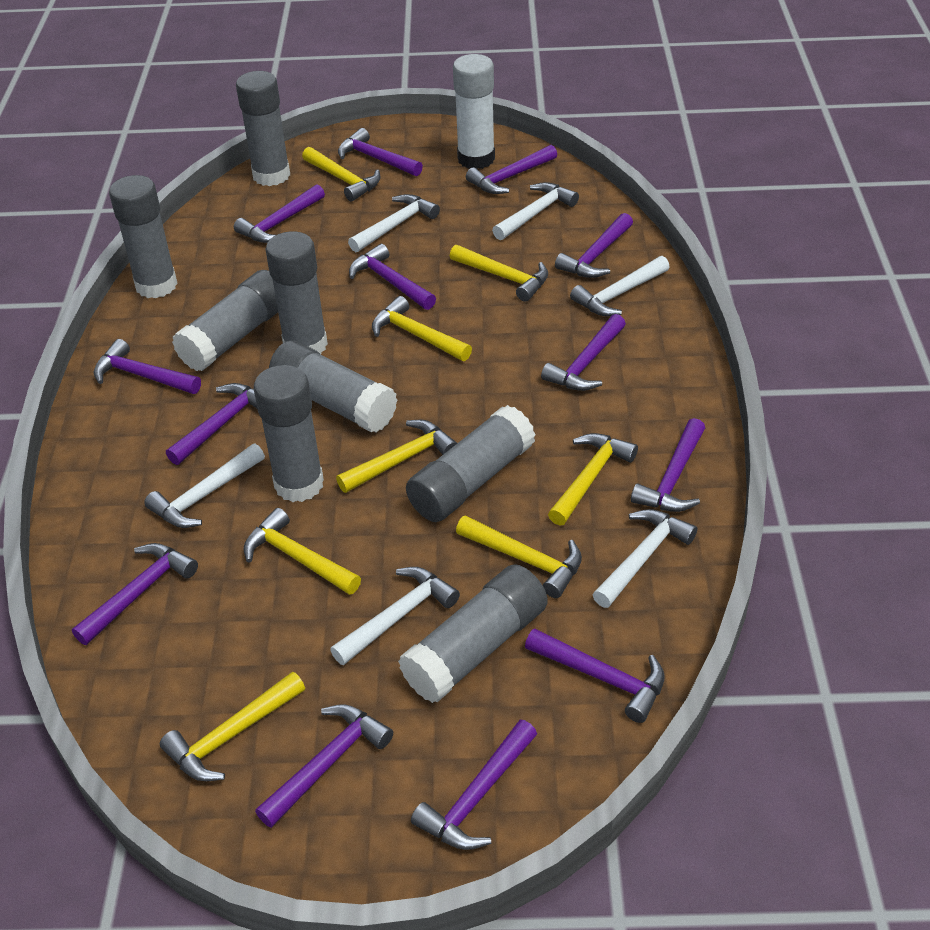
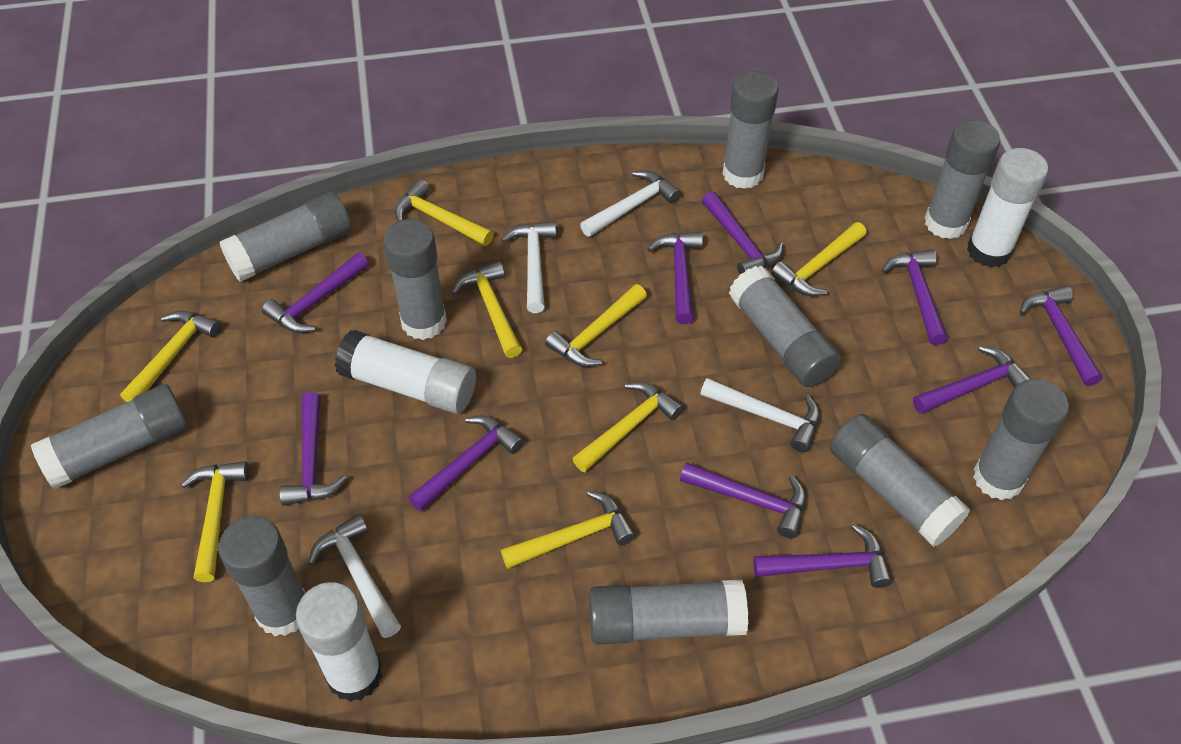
grey glue stick: 8 -> 10
purple hammer: 13 -> 10
white glue stick: 1 -> 3
white hammer: 6 -> 4

